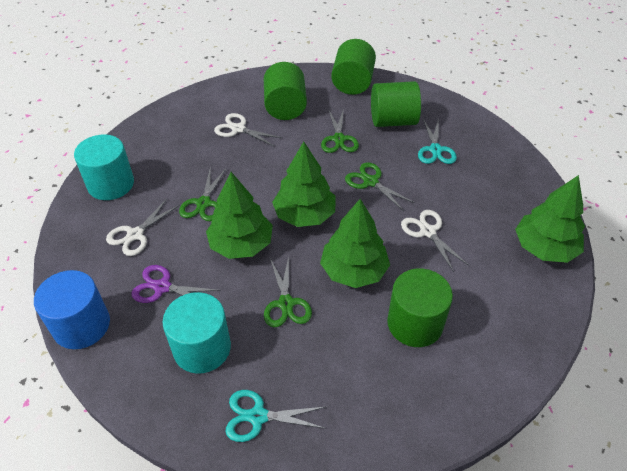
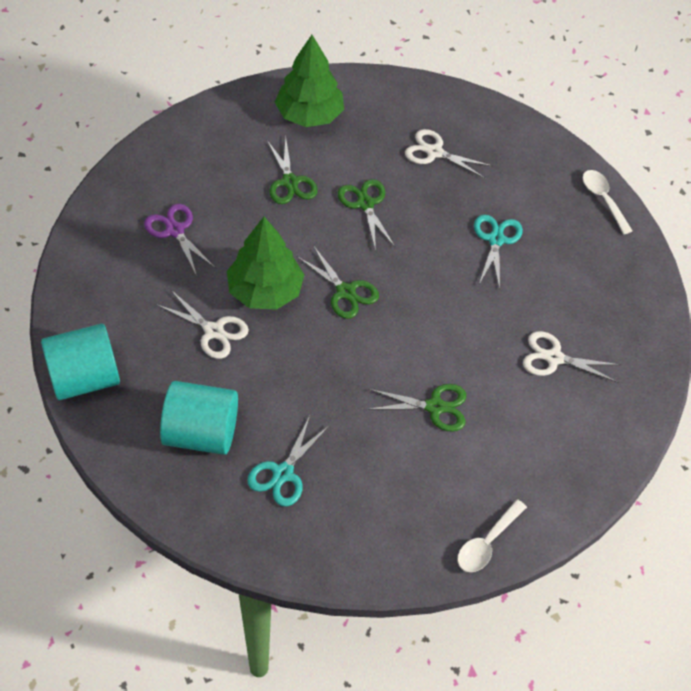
blue cylinder: 1 -> 0
green cylinder: 4 -> 0
green tree: 4 -> 2
white spoon: 0 -> 2

